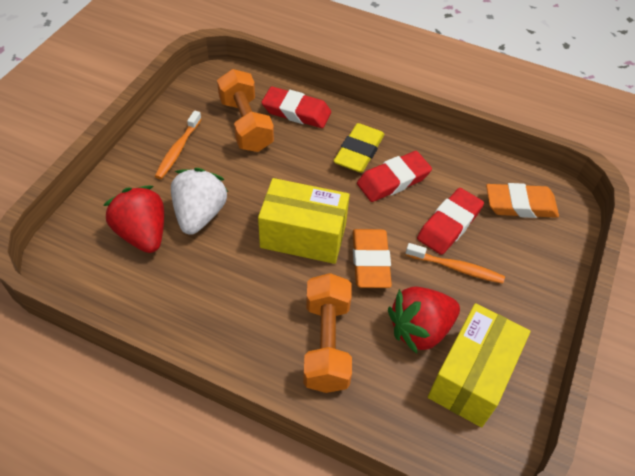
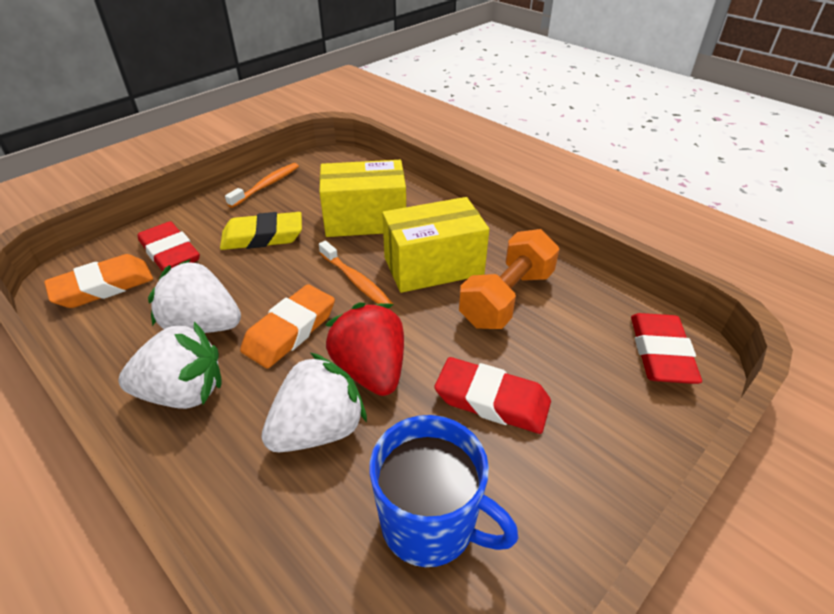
blue mug: 0 -> 1
orange dumbbell: 2 -> 1
red strawberry: 2 -> 1
white strawberry: 1 -> 3

